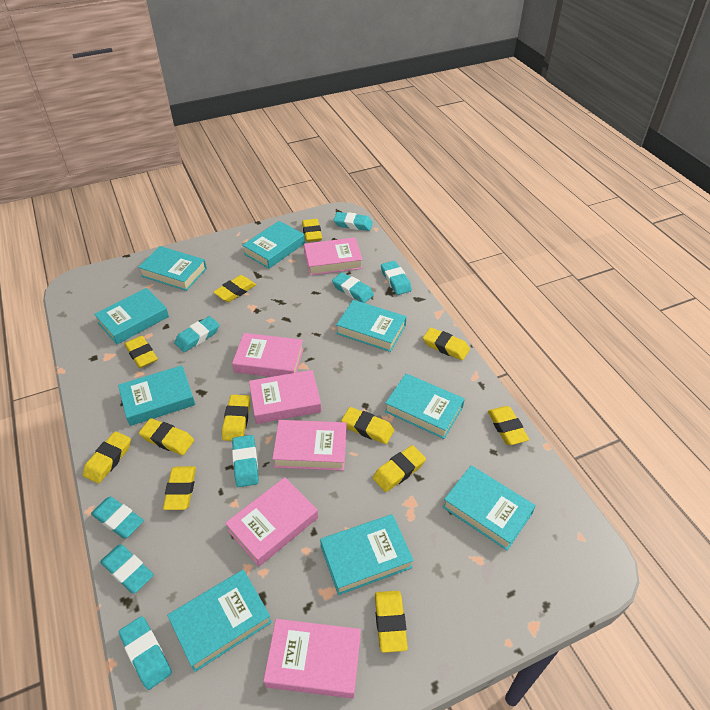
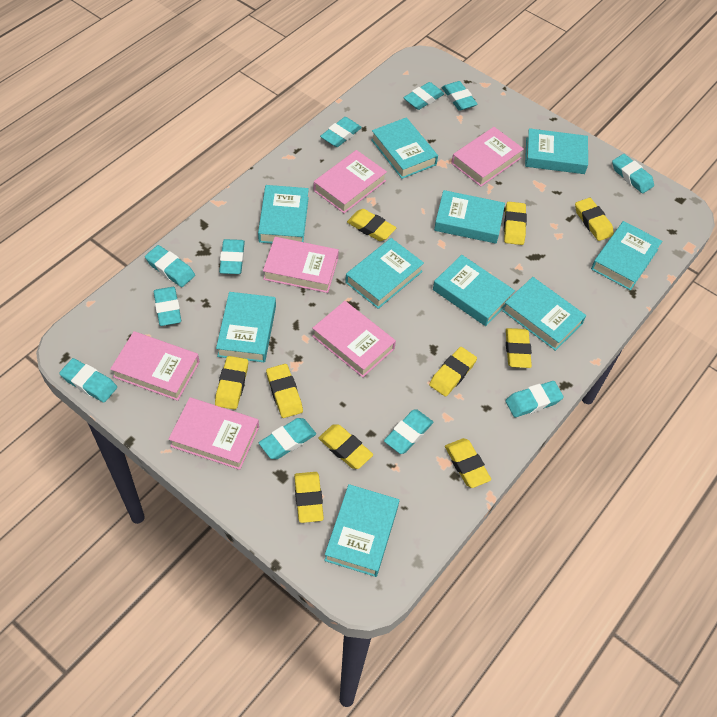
turquoise book: 9 -> 10
turquoise eraser: 8 -> 11
yellow eraser: 12 -> 10

